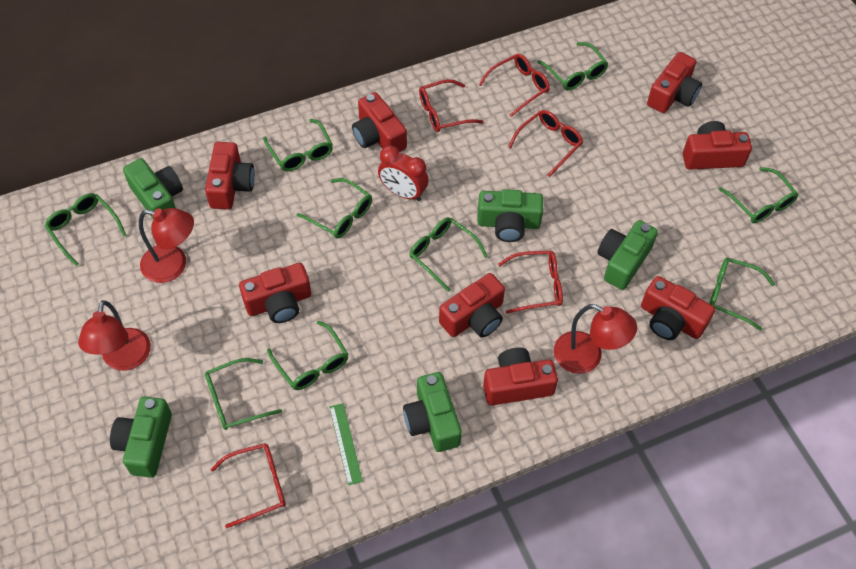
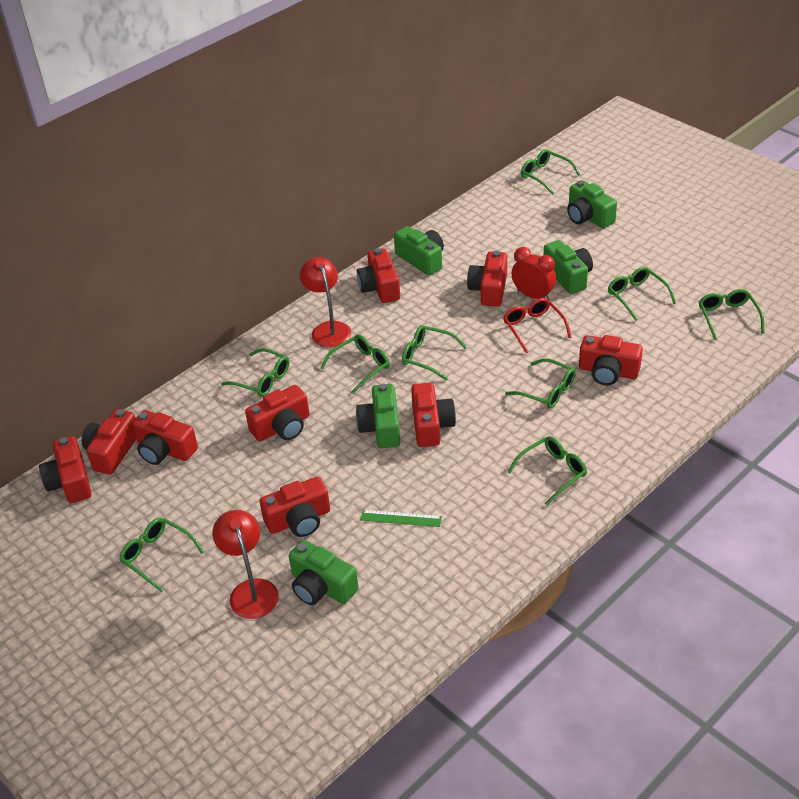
red camera: 8 -> 9
red glasses: 5 -> 1
red lamp: 3 -> 2

